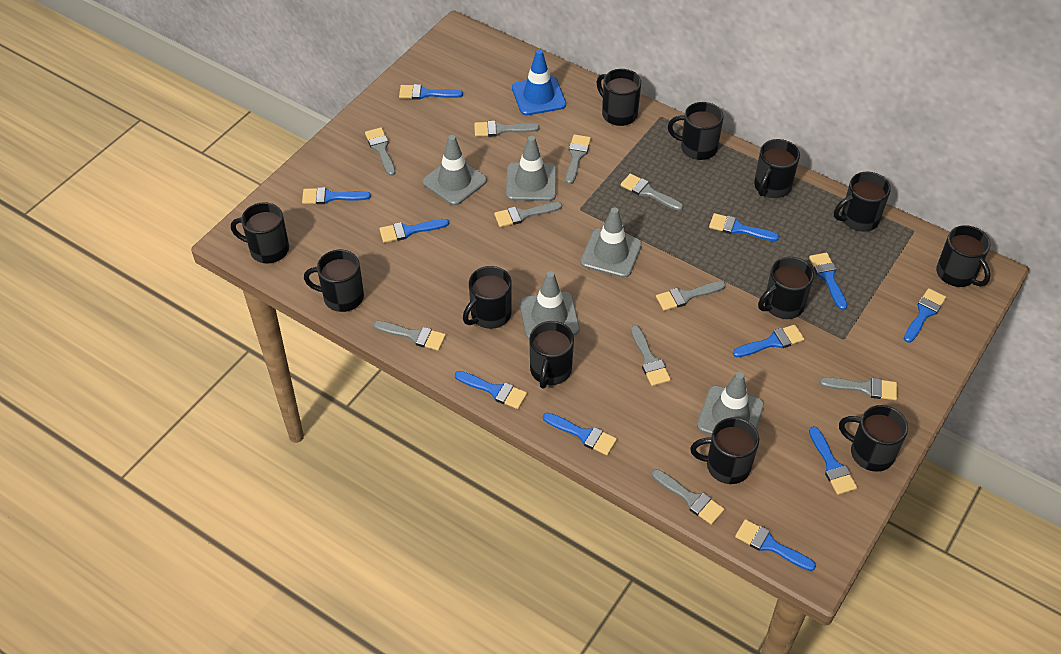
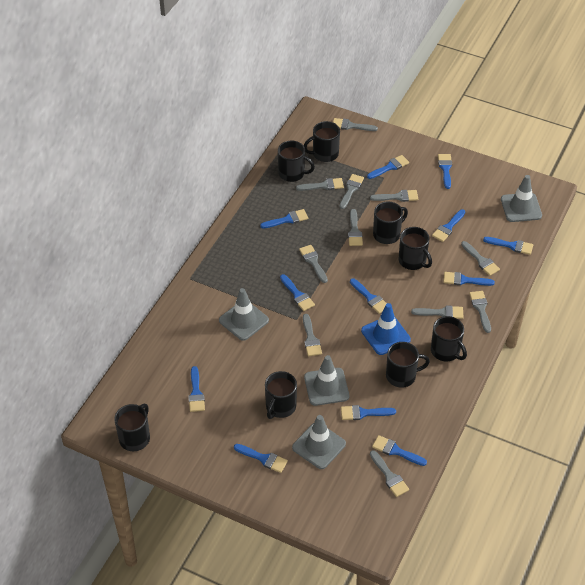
black mug: 12 -> 8
blue brush: 11 -> 12
grey brush: 10 -> 11
grey traffic cone: 5 -> 4

